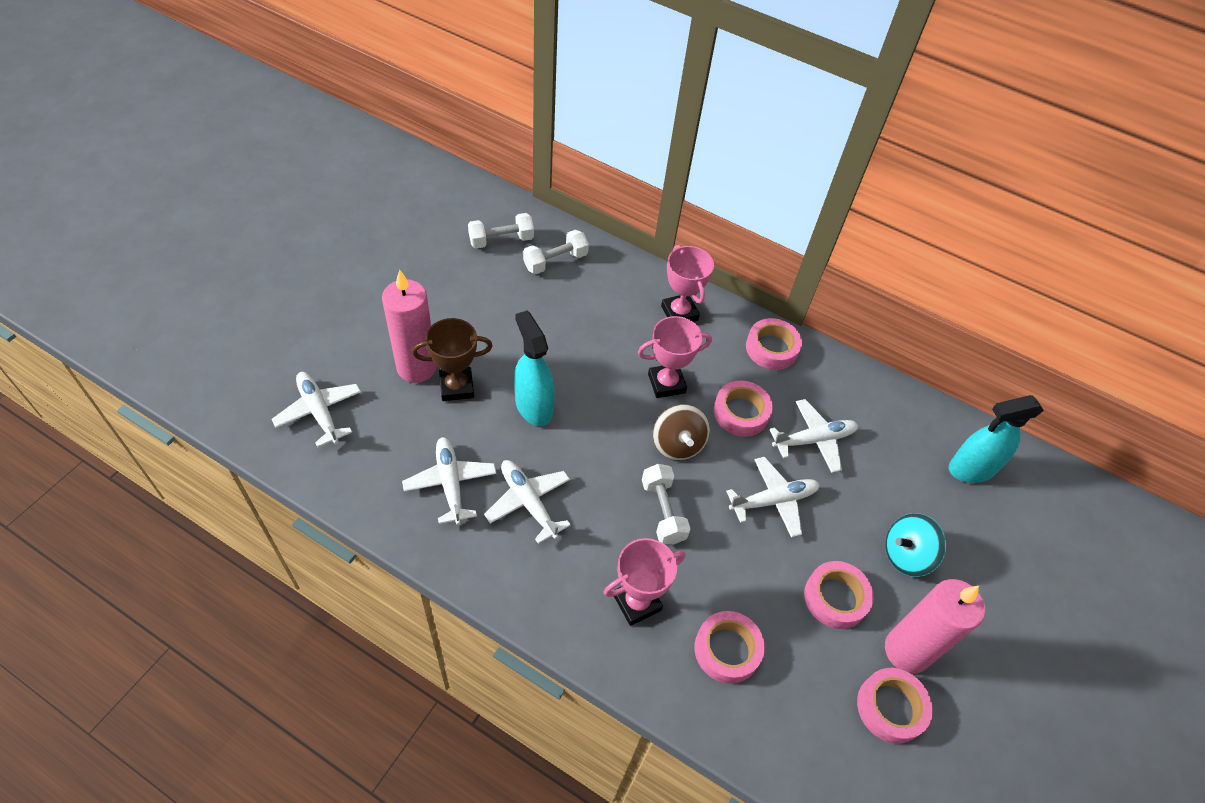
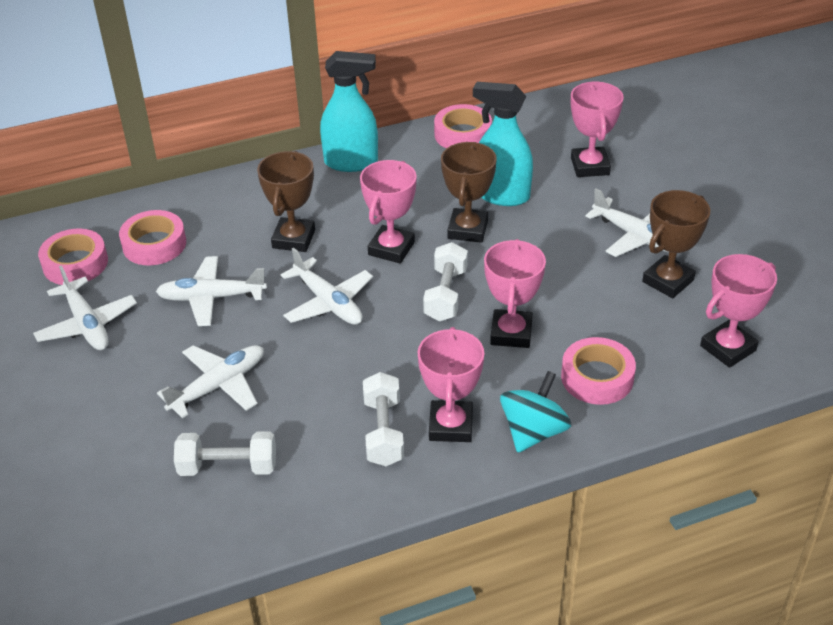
brown spinning top: 1 -> 0
brown trophy: 1 -> 3
pink candle: 2 -> 0
pink tape: 5 -> 4
pink trophy: 3 -> 5

